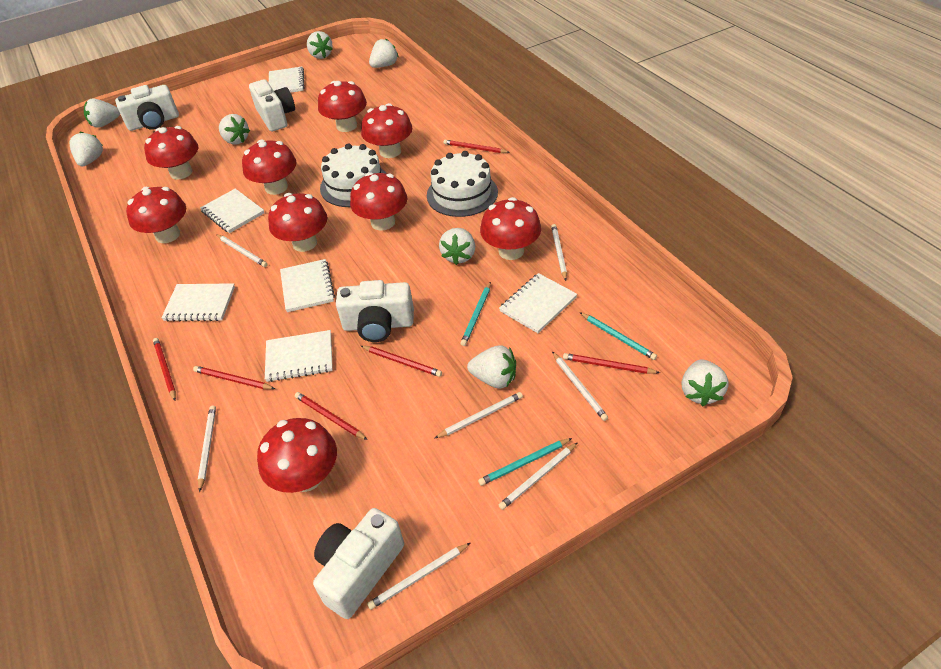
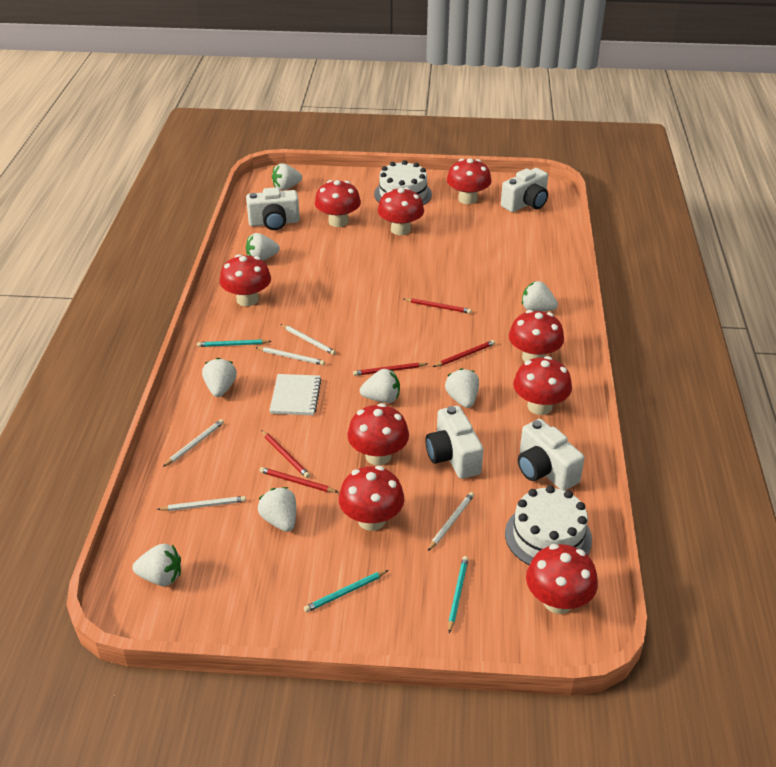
red pencil: 6 -> 5
white notebook: 6 -> 1
white pencil: 7 -> 5

